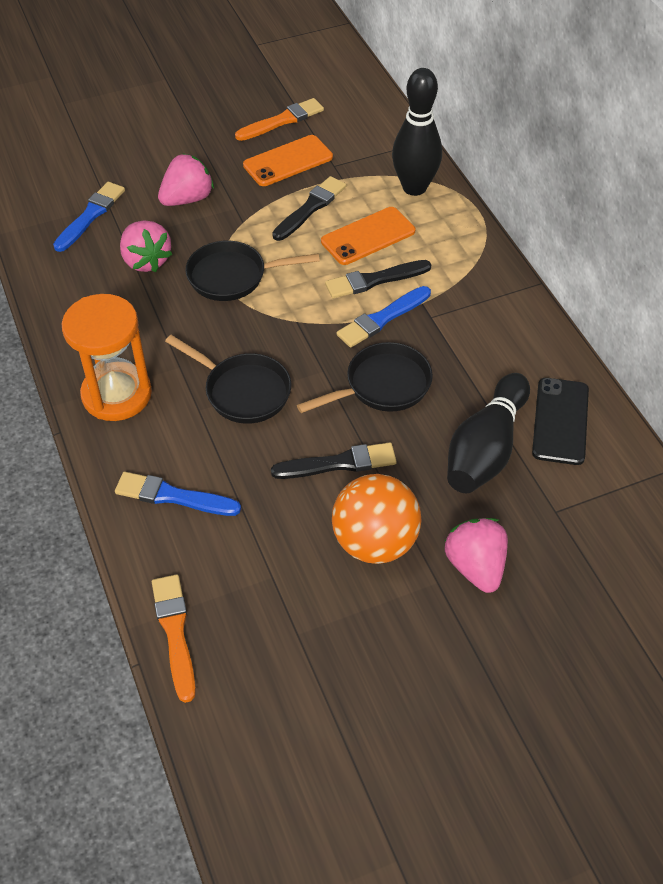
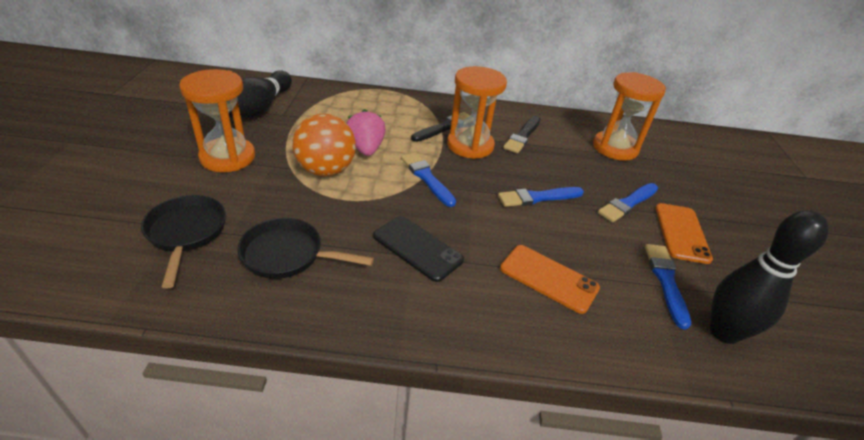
black brush: 3 -> 2
black pan: 3 -> 2
blue brush: 3 -> 4
orange brush: 2 -> 0
orange hourglass: 1 -> 3
pink strawberry: 3 -> 1

